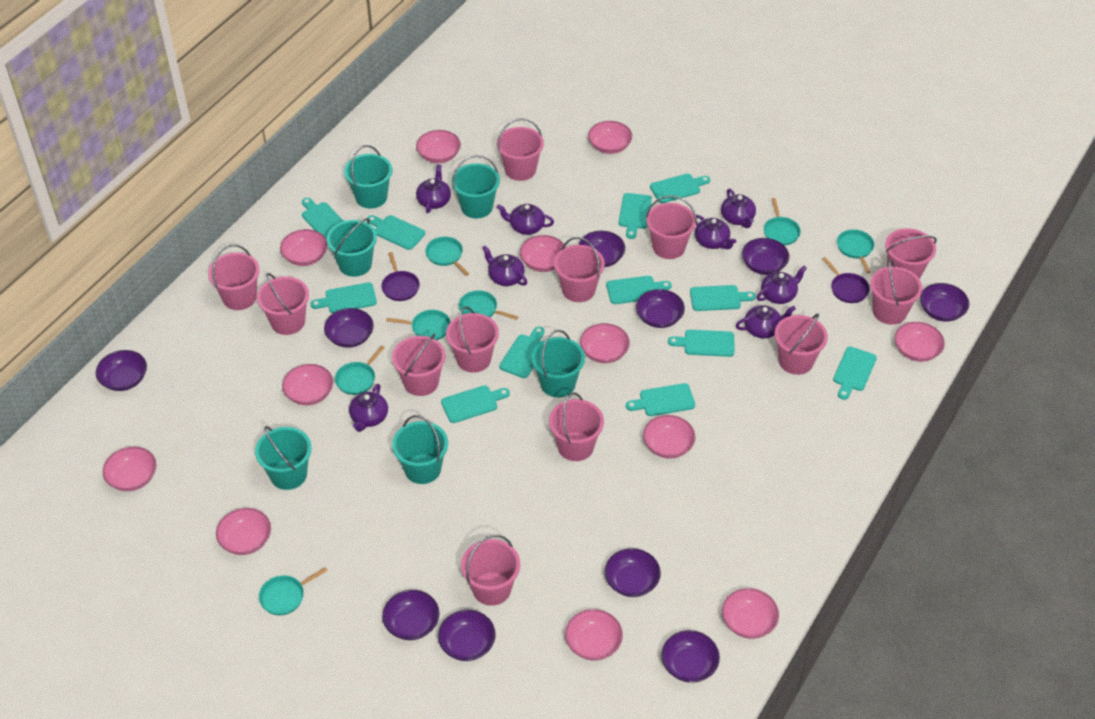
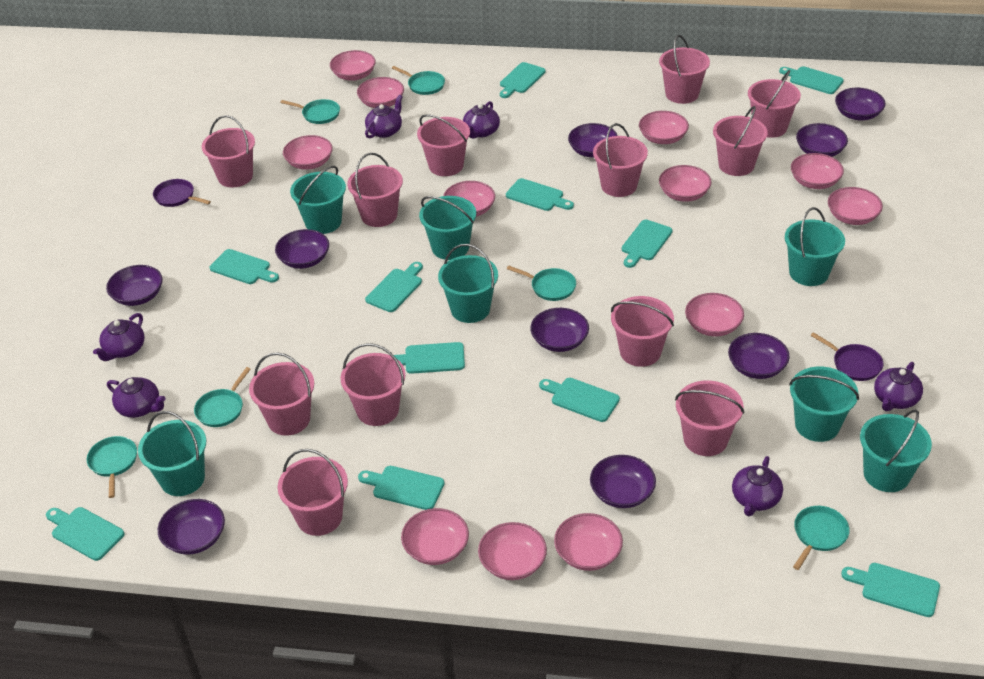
purple bowl: 10 -> 9
purple teapot: 8 -> 6
turquoise bucket: 6 -> 7
turquoise cutting board: 12 -> 11
turquoise pan: 7 -> 6

